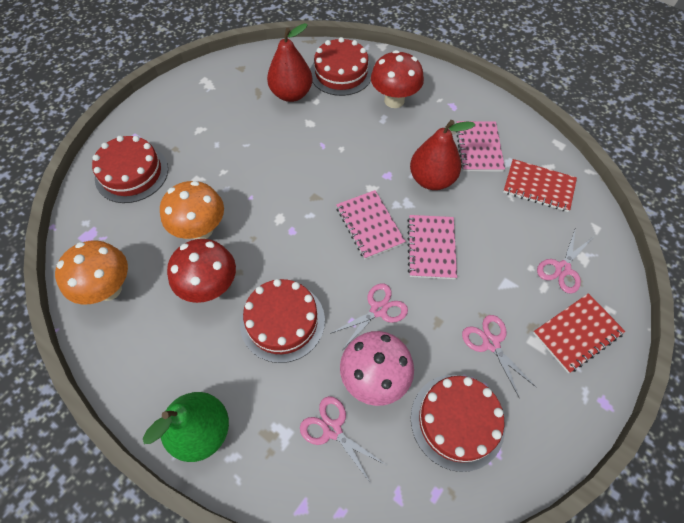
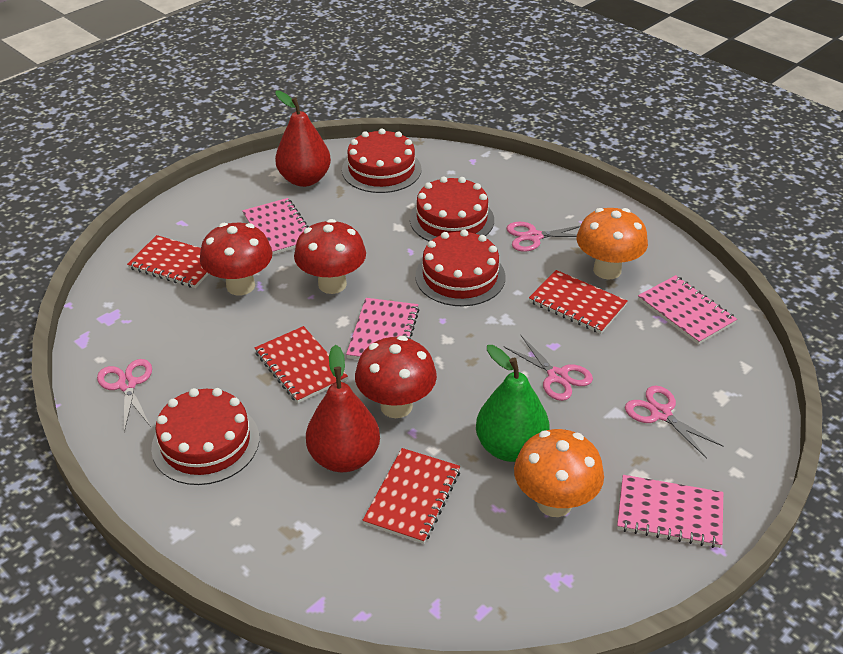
pink mushroom: 1 -> 0
pink notebook: 3 -> 4
red mushroom: 2 -> 3
red notebook: 2 -> 4

